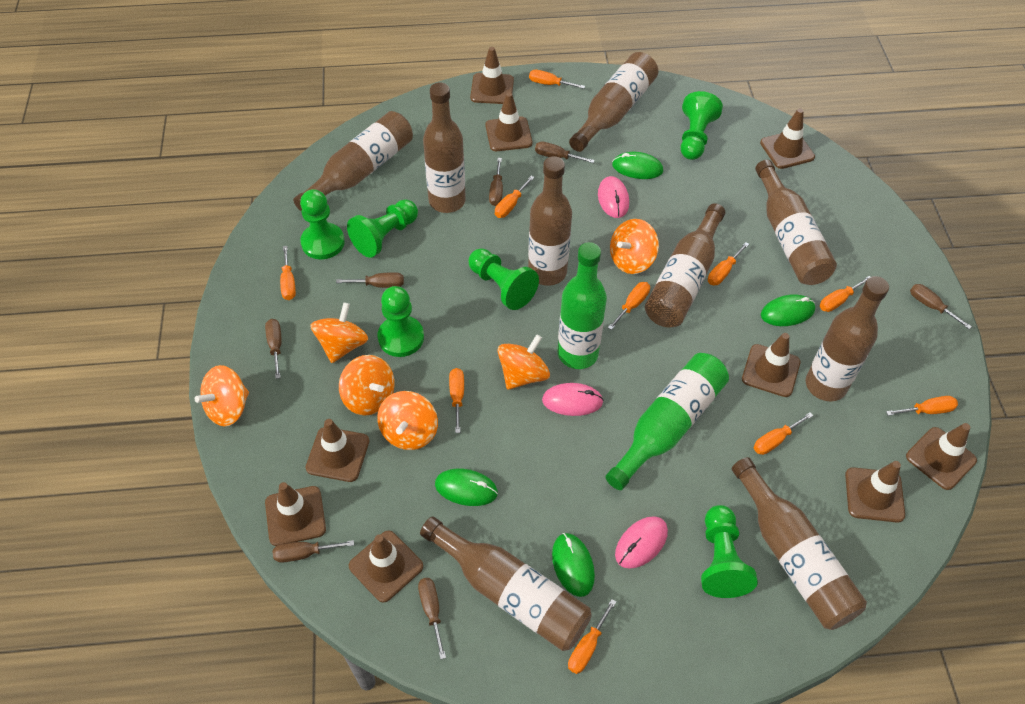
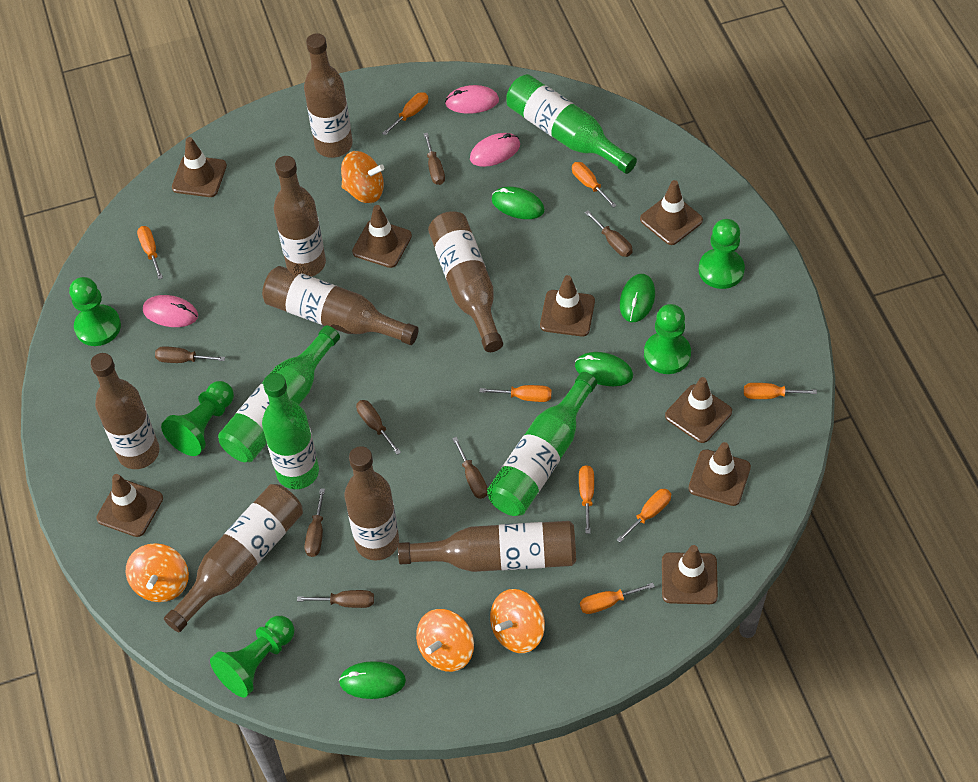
brown bottle: 9 -> 8
brown traffic cone: 9 -> 8
green bottle: 2 -> 4
green pawn: 6 -> 5
orange screwdriver: 10 -> 8
orange spinning top: 6 -> 4

